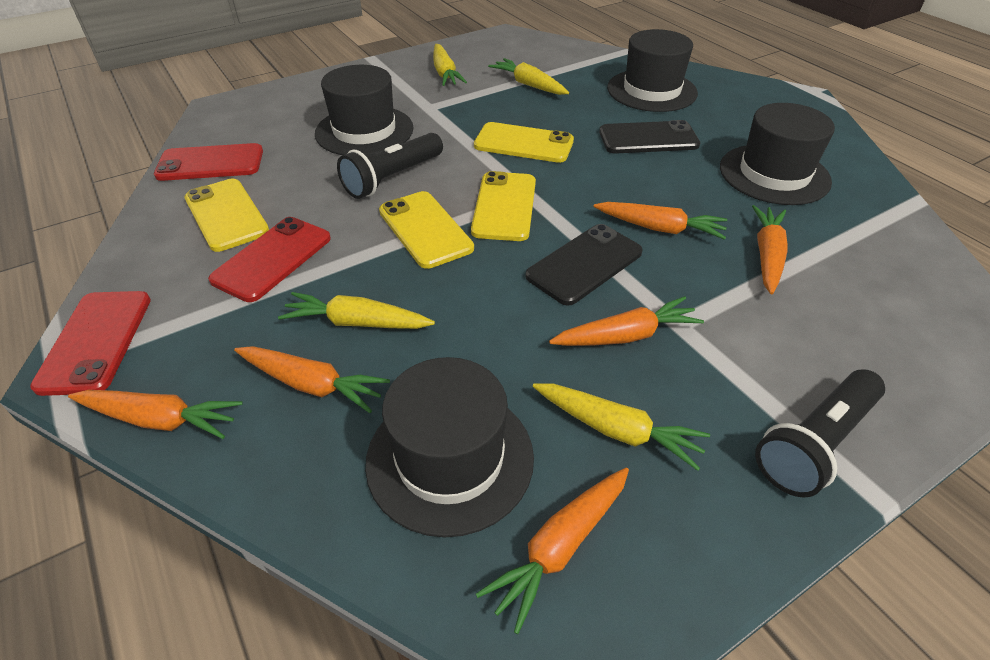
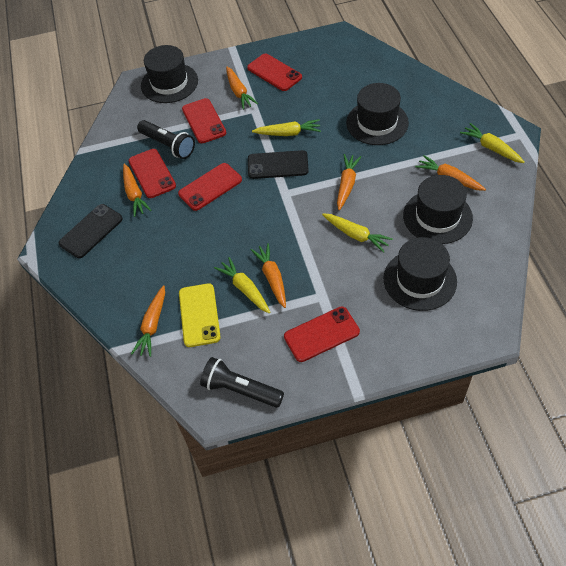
red phone: 3 -> 5
yellow phone: 4 -> 1

